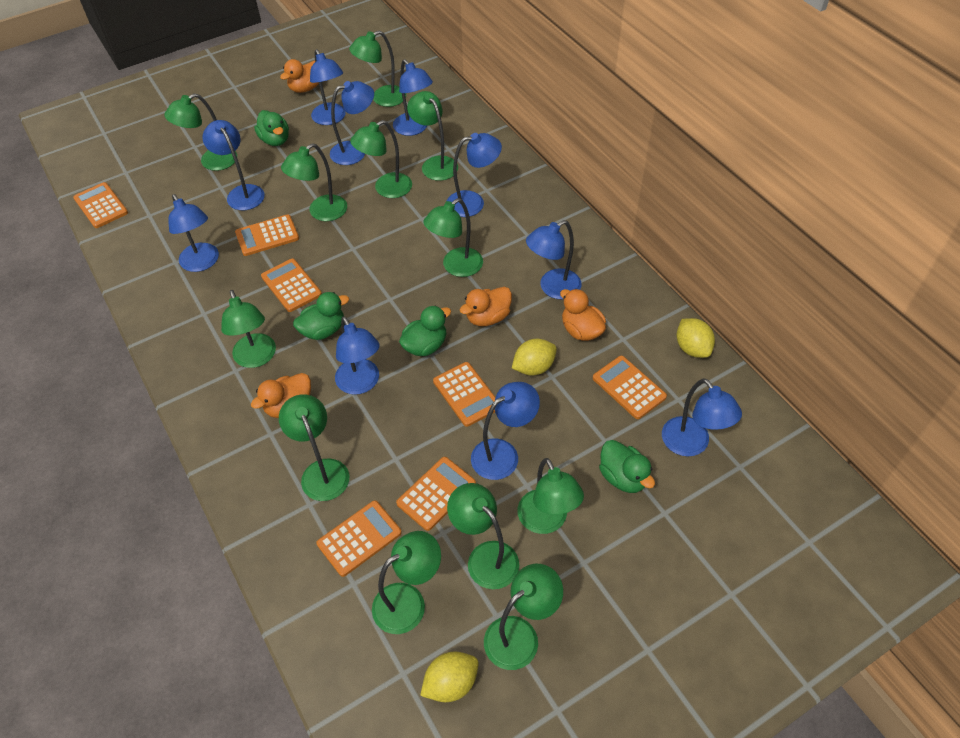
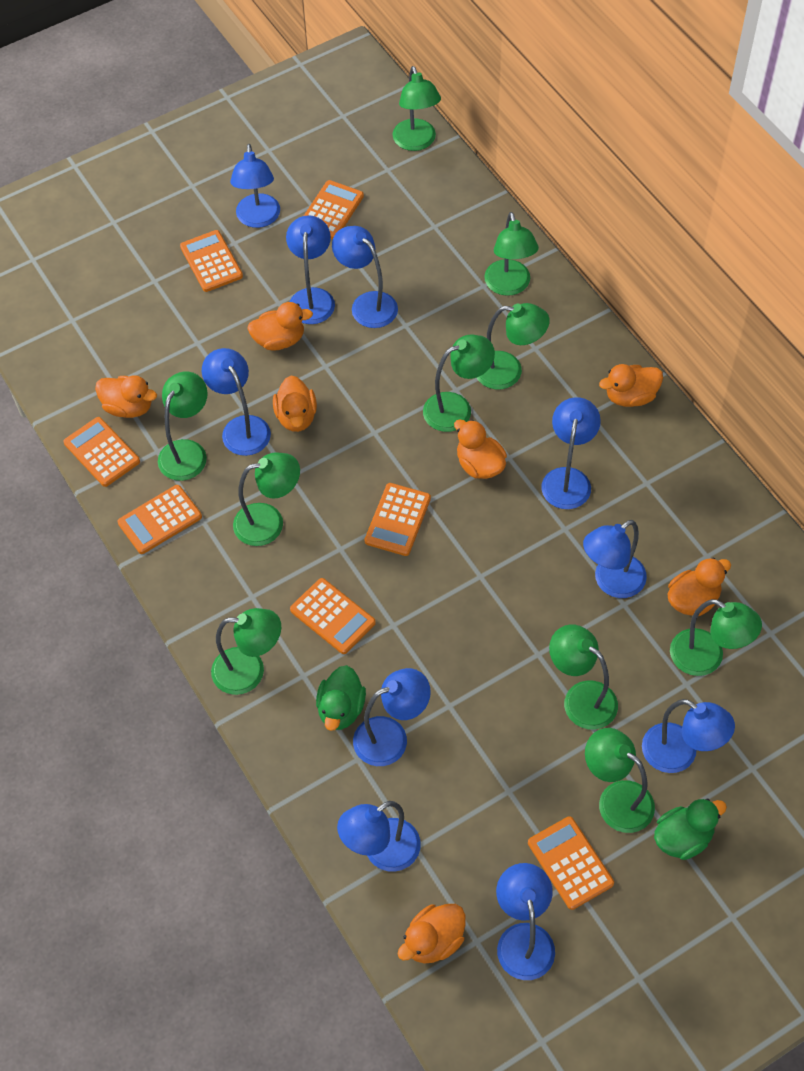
green duck: 4 -> 2
green lamp: 12 -> 10
orange duck: 4 -> 7
yellow lemon: 3 -> 0

